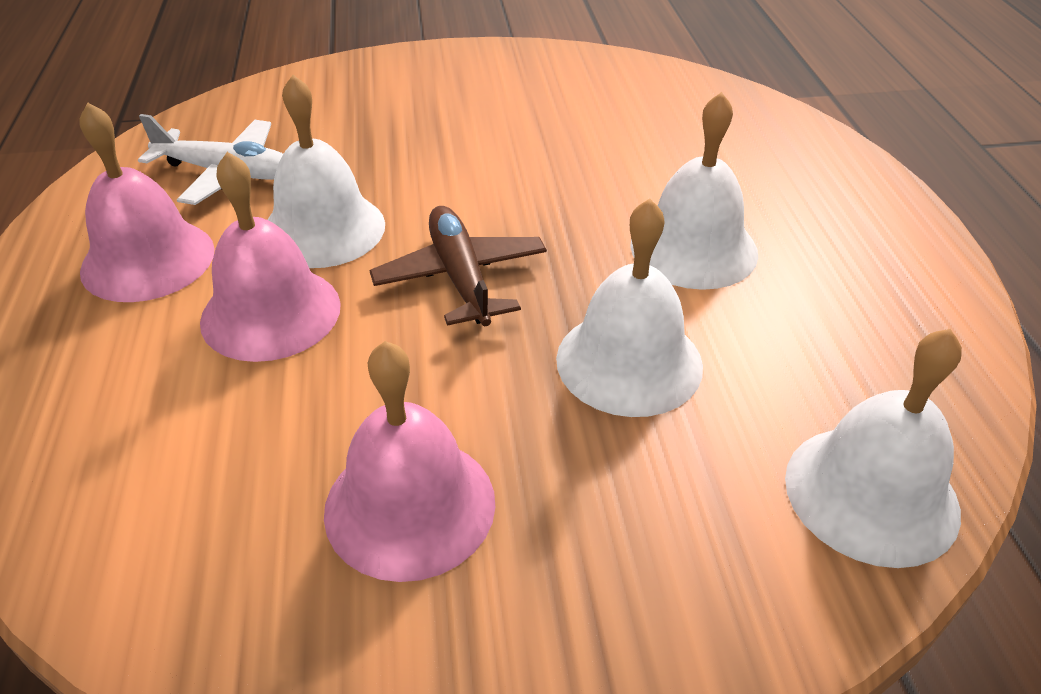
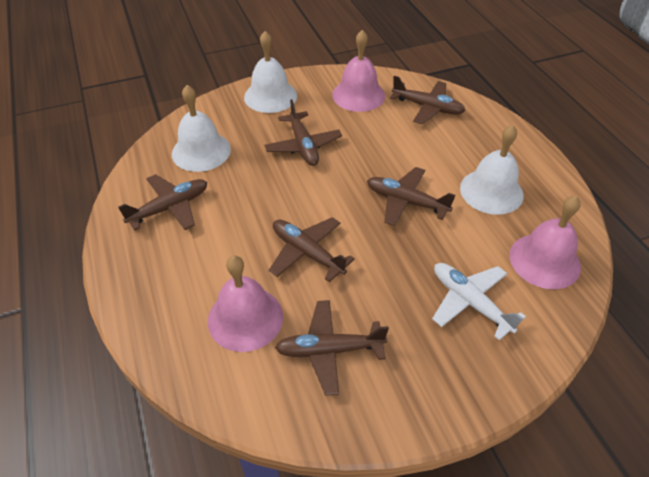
brown plane: 1 -> 6
white bell: 4 -> 3

